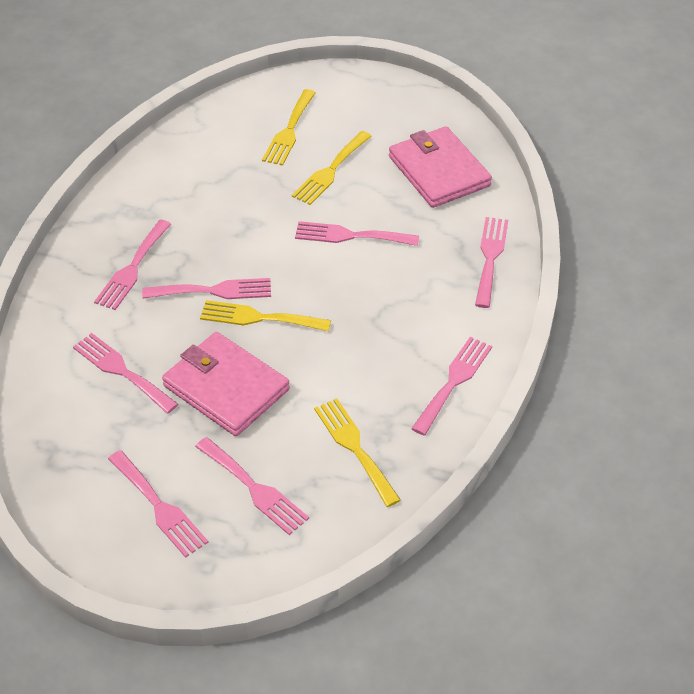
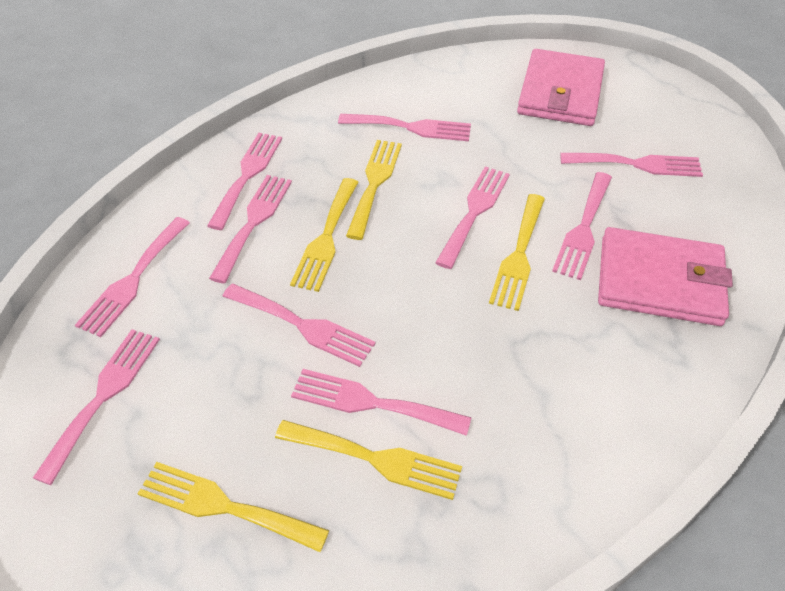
pink fork: 8 -> 10
yellow fork: 4 -> 5

